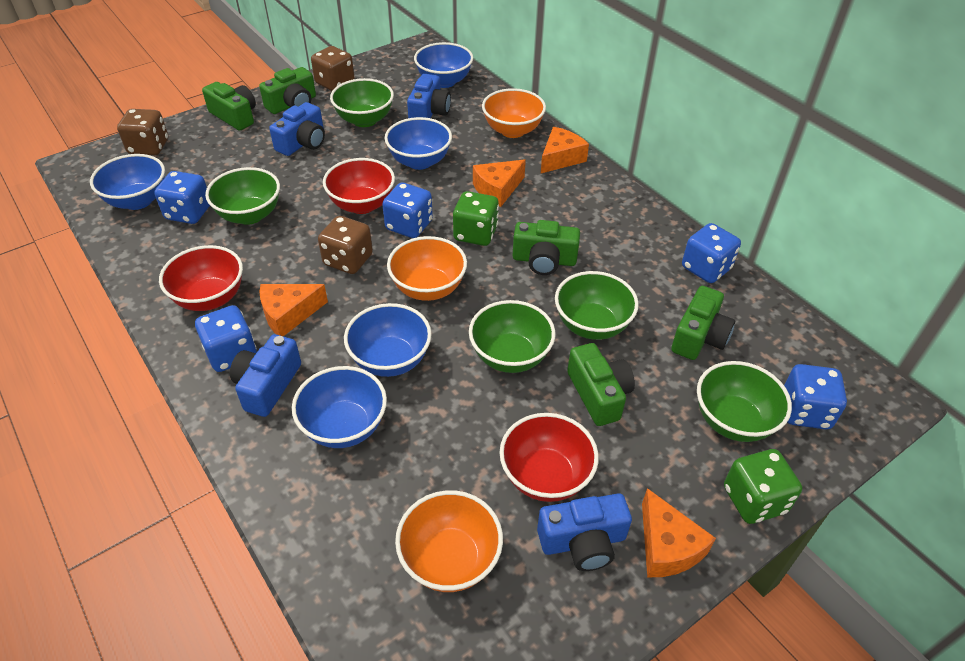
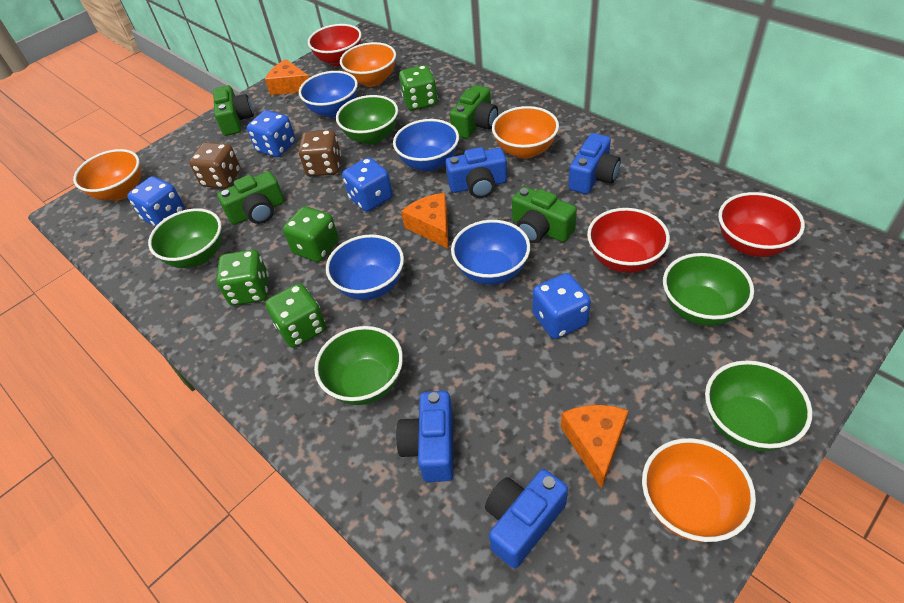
blue bowl: 5 -> 4
blue dice: 5 -> 4
brown dice: 3 -> 2
green camera: 5 -> 4
green dice: 2 -> 4
orange bowl: 3 -> 4
orange cheese: 4 -> 3

